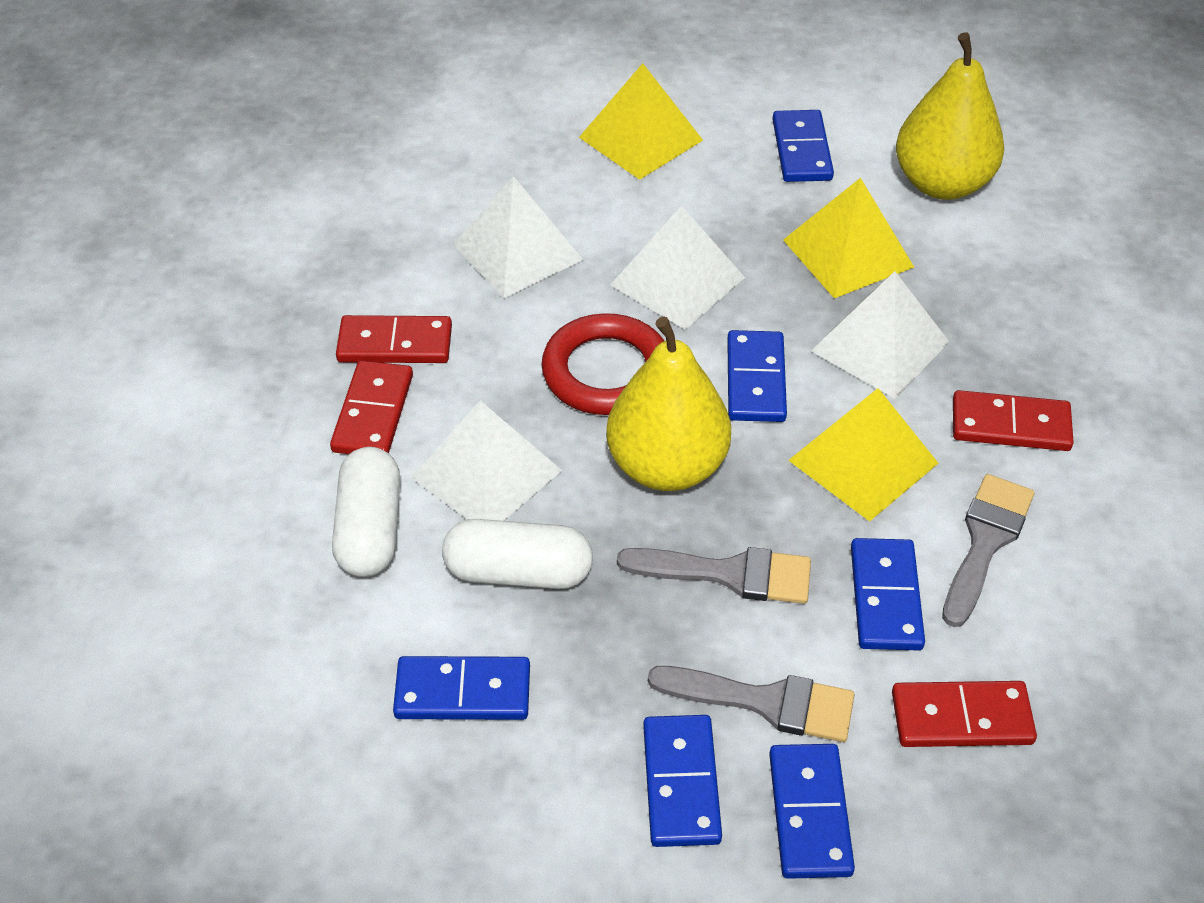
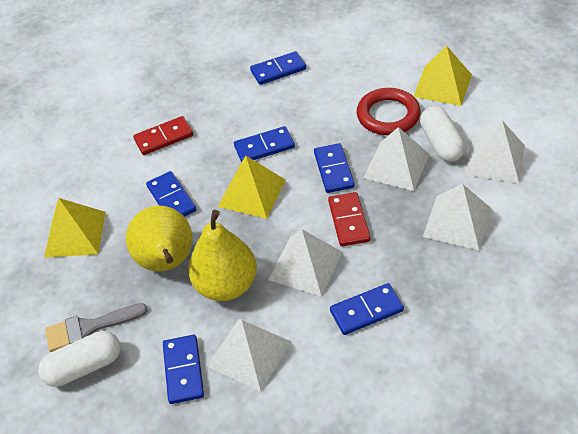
grey brush: 3 -> 1
red domino: 4 -> 2
white pyramid: 4 -> 5

